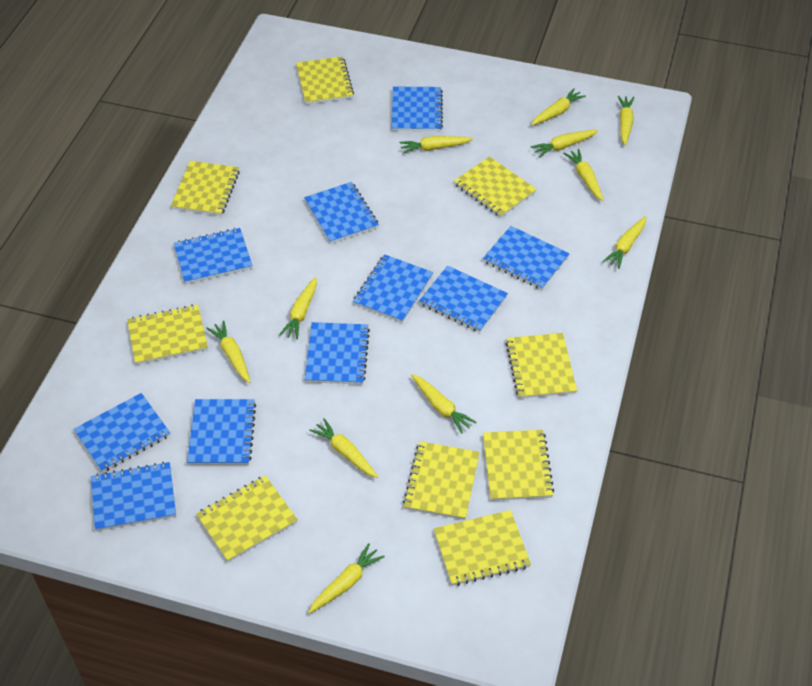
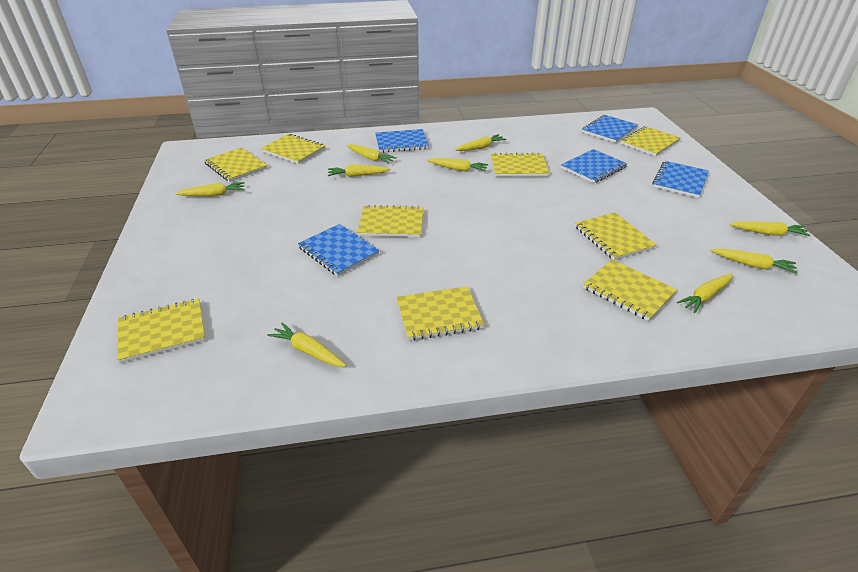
blue notebook: 10 -> 5
yellow carrot: 11 -> 9

